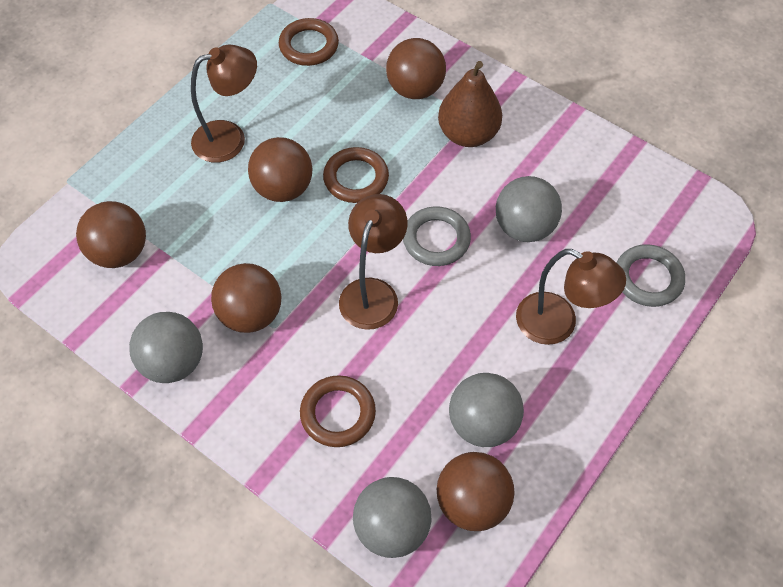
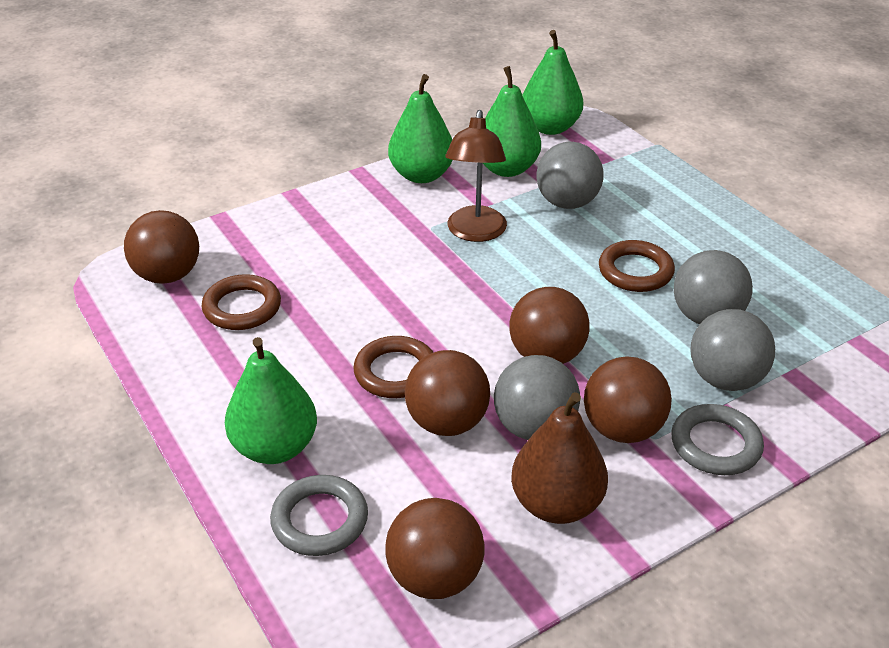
brown lamp: 3 -> 1
green pear: 0 -> 4

